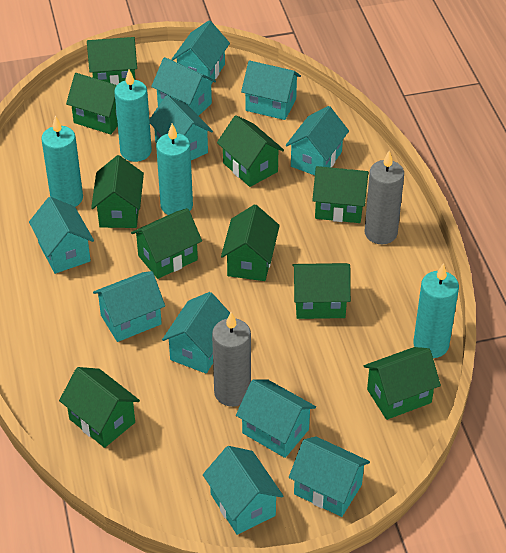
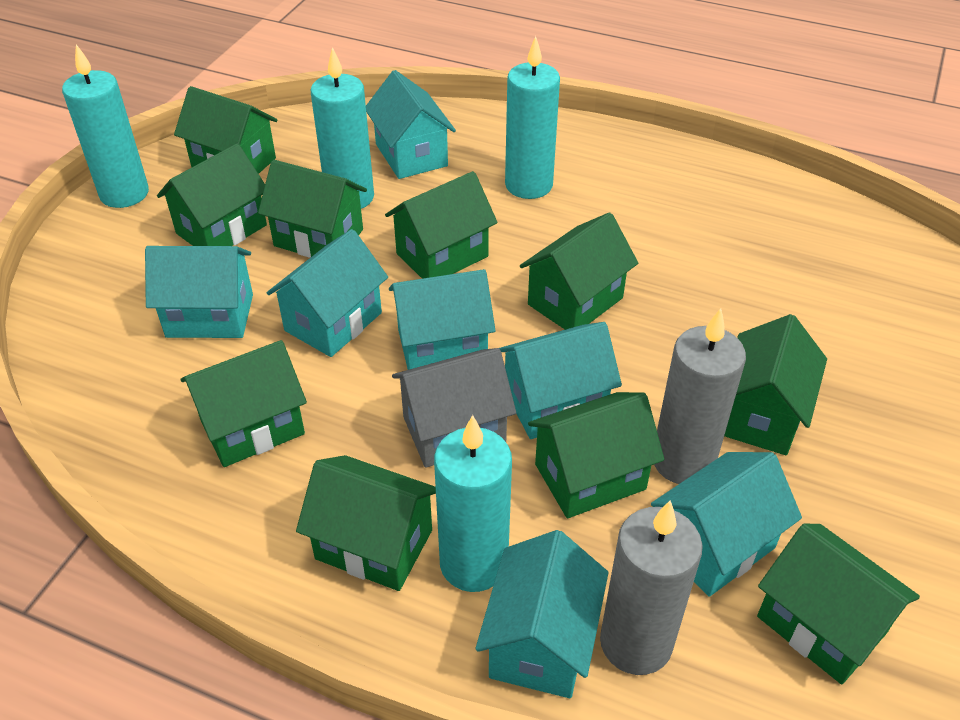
grey house: 0 -> 1
turquoise house: 11 -> 7

